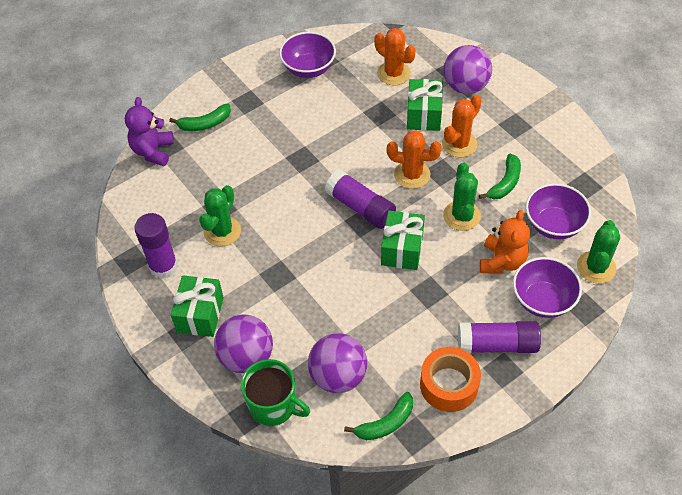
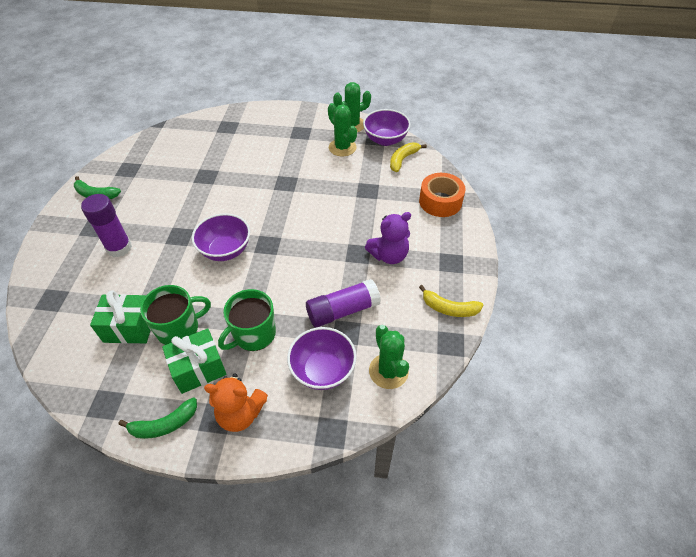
green banana: 3 -> 2
green gift: 3 -> 2
green mug: 1 -> 2
orange cactus: 3 -> 0
purple ball: 3 -> 0
purple glue stick: 3 -> 2
yellow banana: 0 -> 2

